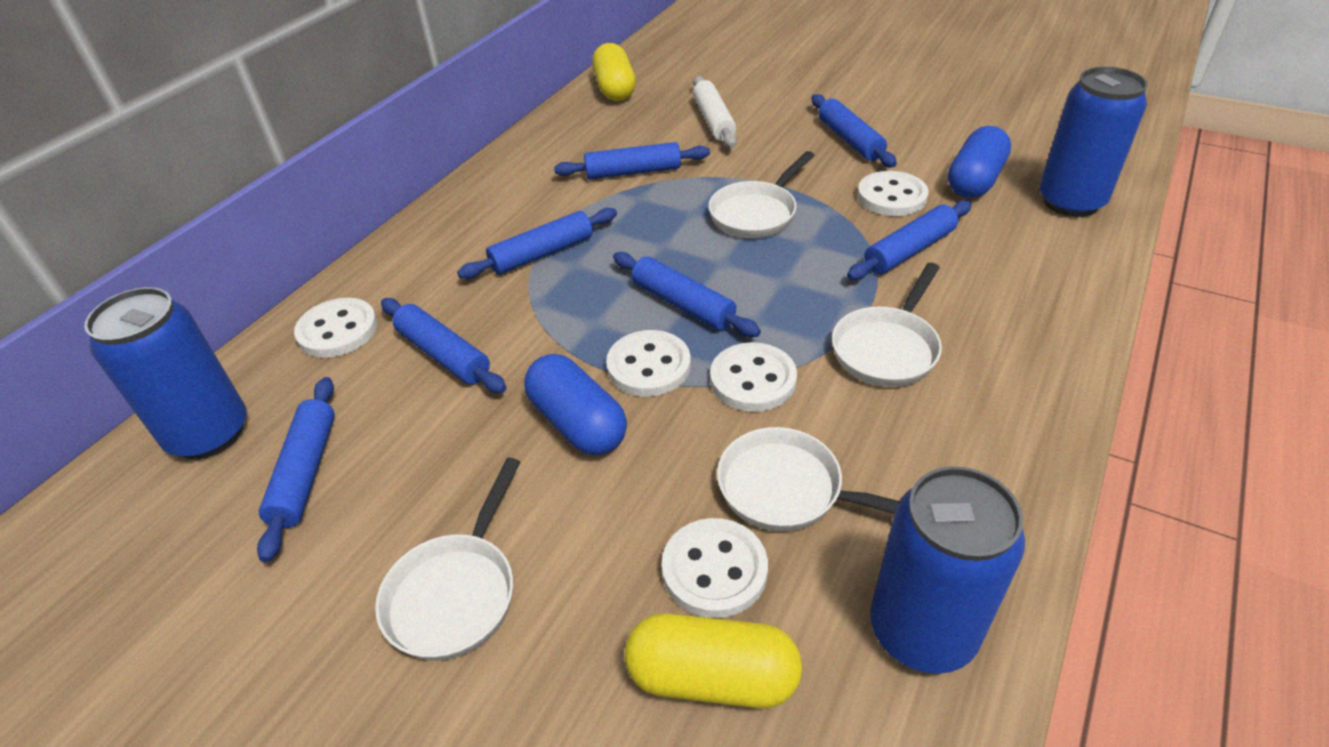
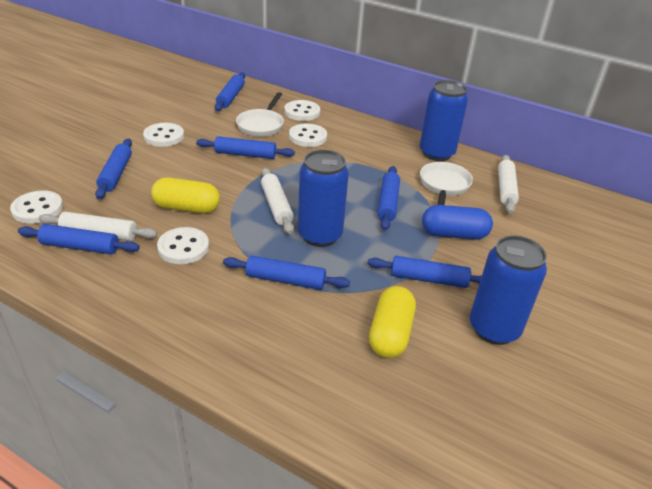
blue capsule: 2 -> 1
white pan: 4 -> 2
white rolling pin: 1 -> 3

